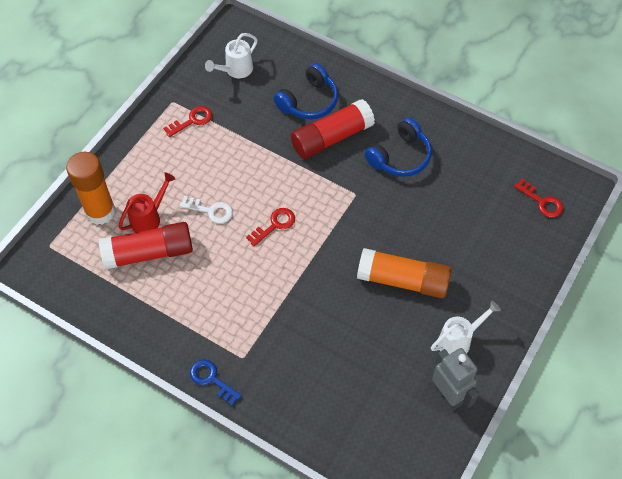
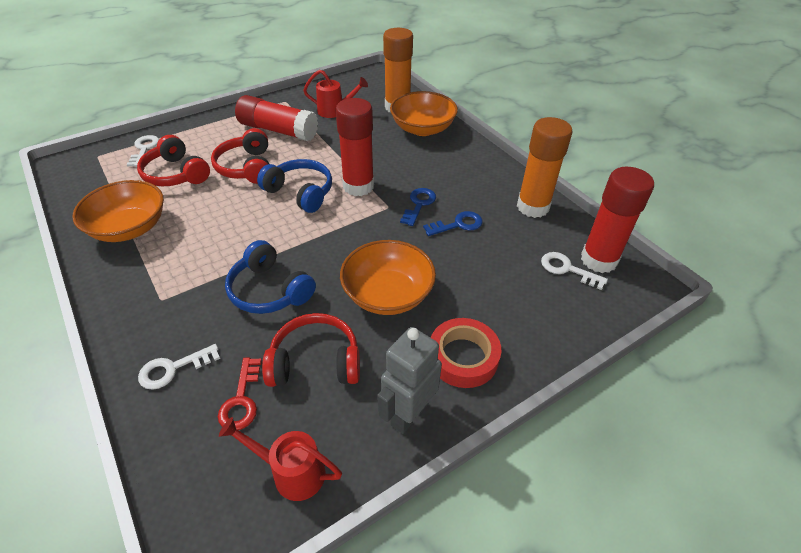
blue key: 1 -> 2
orange bowl: 0 -> 3
red glue stick: 2 -> 3
red headphones: 0 -> 3
red key: 3 -> 1
red tape: 0 -> 1
red watering can: 1 -> 2
white key: 1 -> 3
white watering can: 2 -> 0

